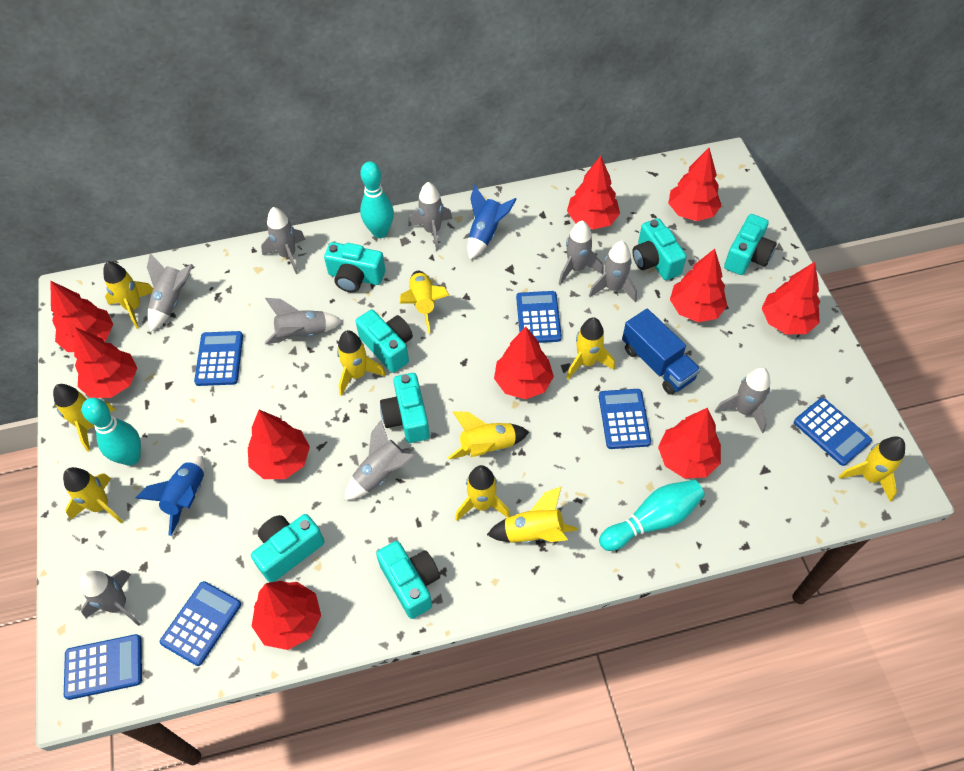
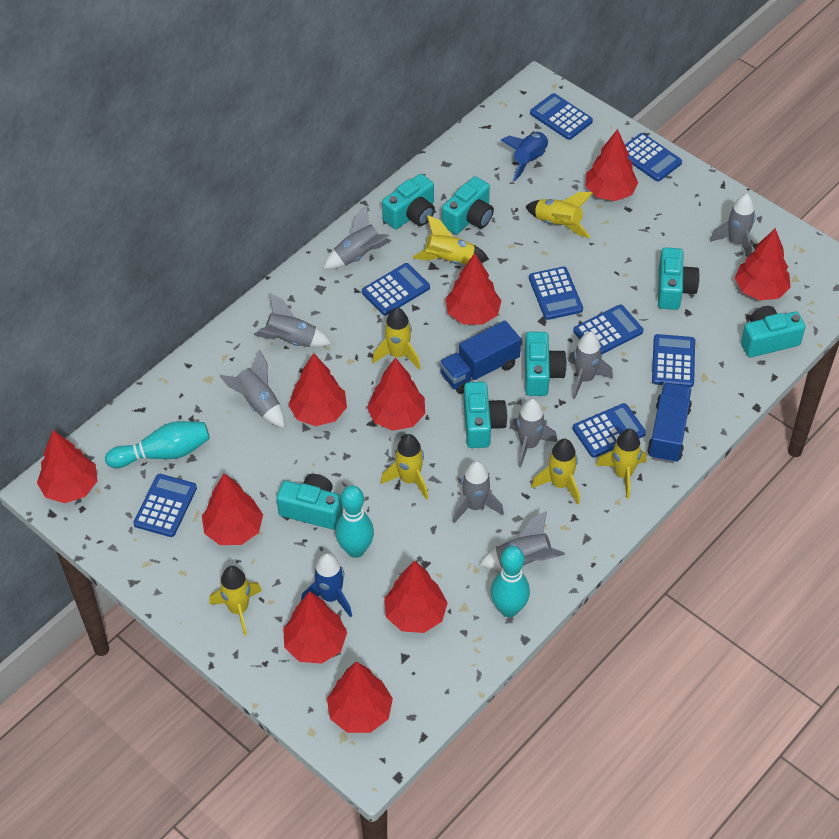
blue calculator: 6 -> 8
blue truck: 1 -> 2
grey rocket: 9 -> 8
yellow rocket: 10 -> 7

